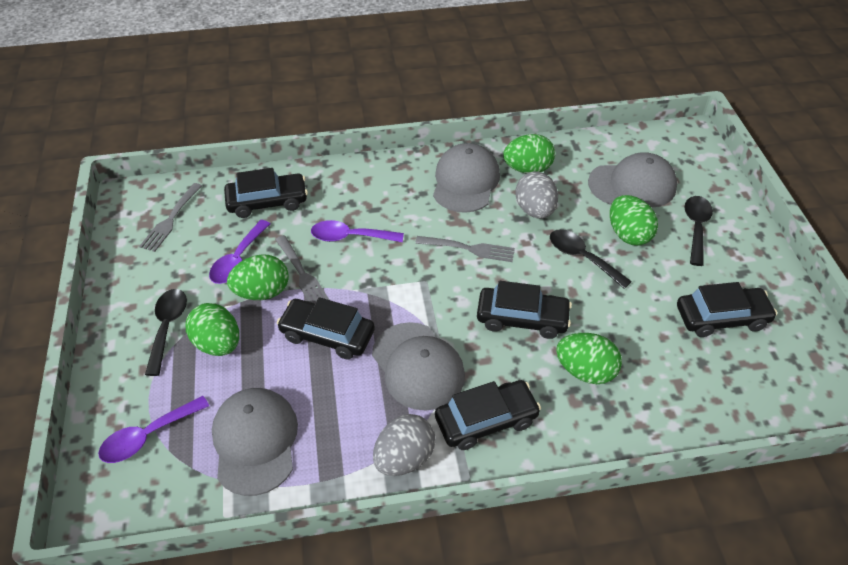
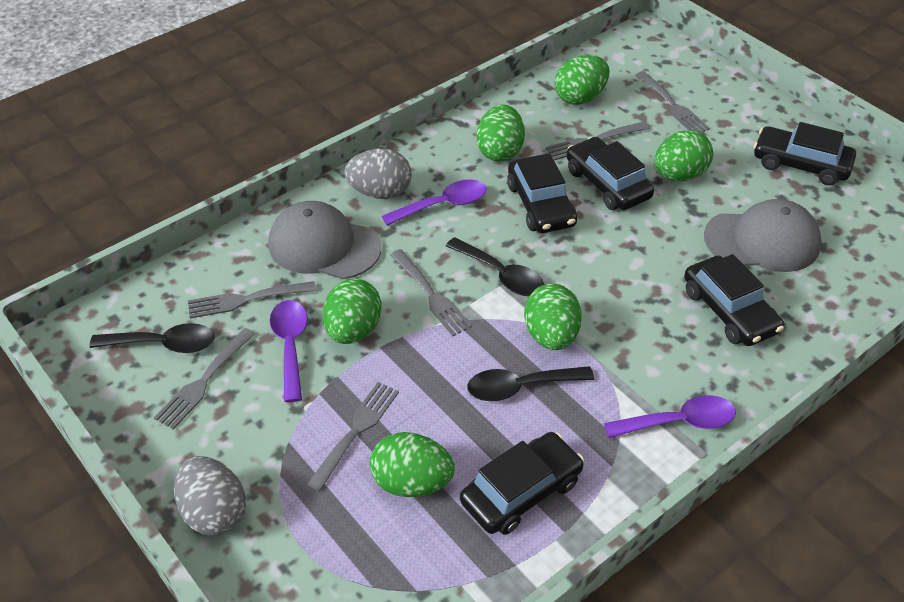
green egg: 5 -> 6
grey cap: 4 -> 2
grey fork: 3 -> 6

